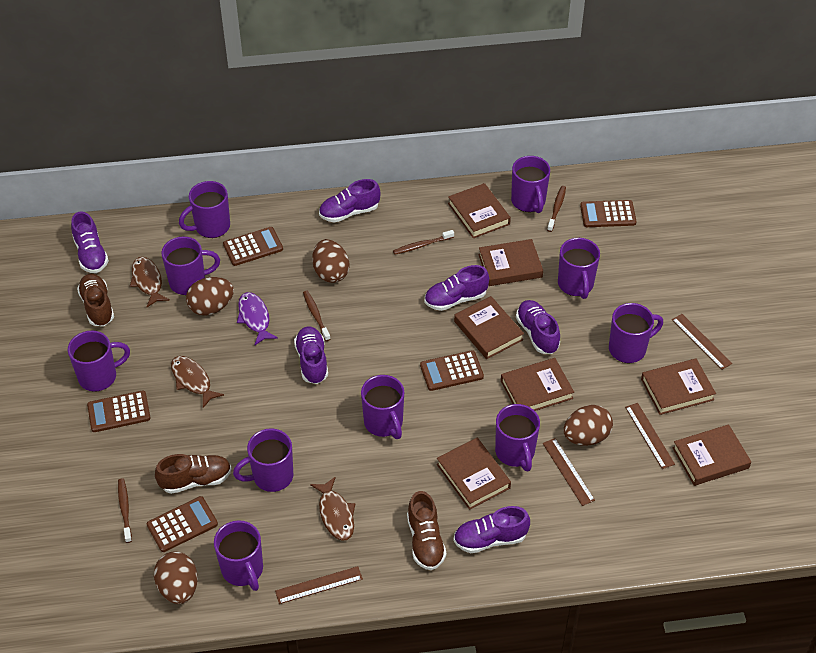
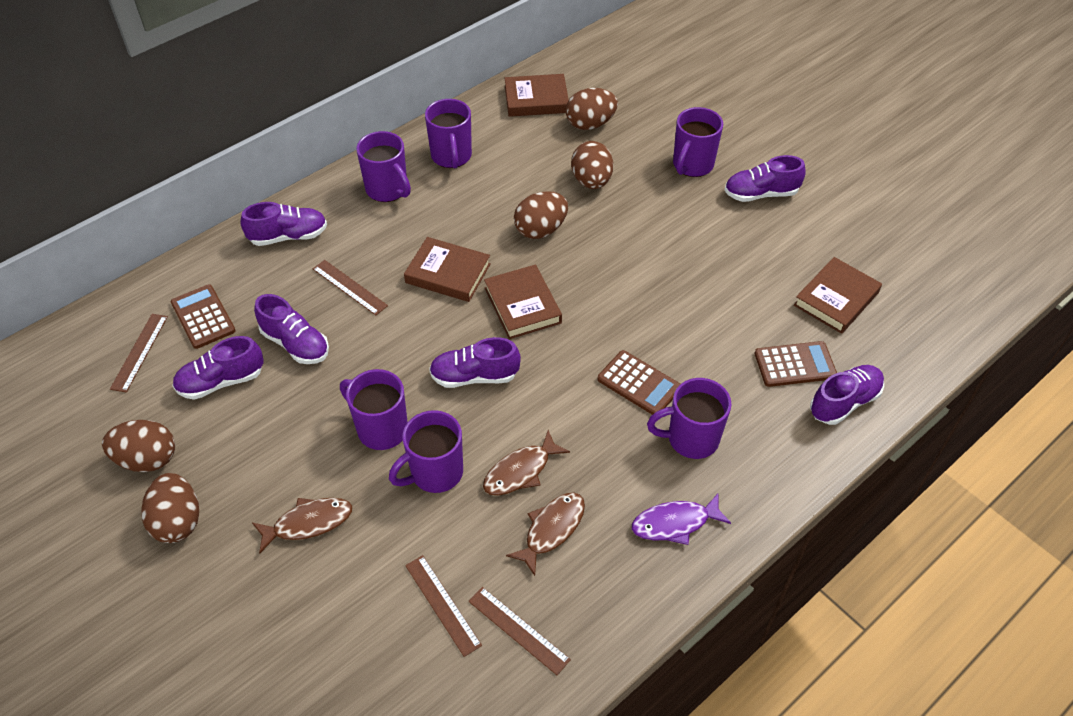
brown book: 7 -> 4
brown calculator: 5 -> 3
brown egg: 4 -> 5
brown shoe: 3 -> 0
brown toothbrush: 4 -> 0
purple mug: 10 -> 6

